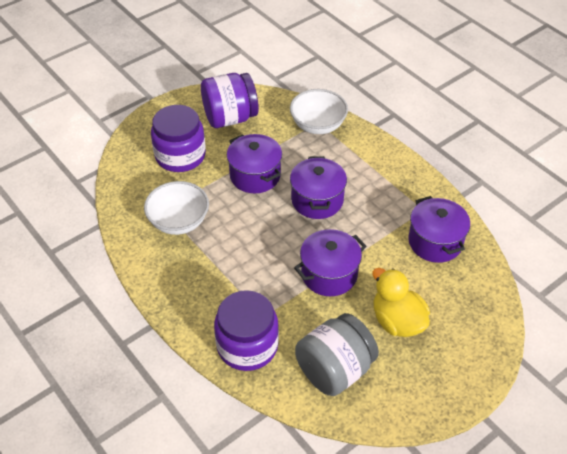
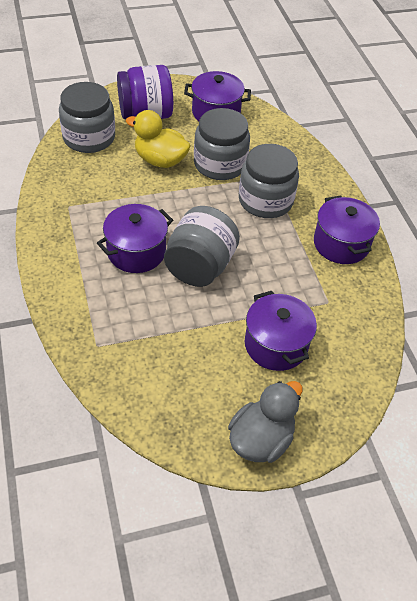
grey duck: 0 -> 1
grey jar: 1 -> 4
purple jar: 3 -> 1
white bowl: 2 -> 0

